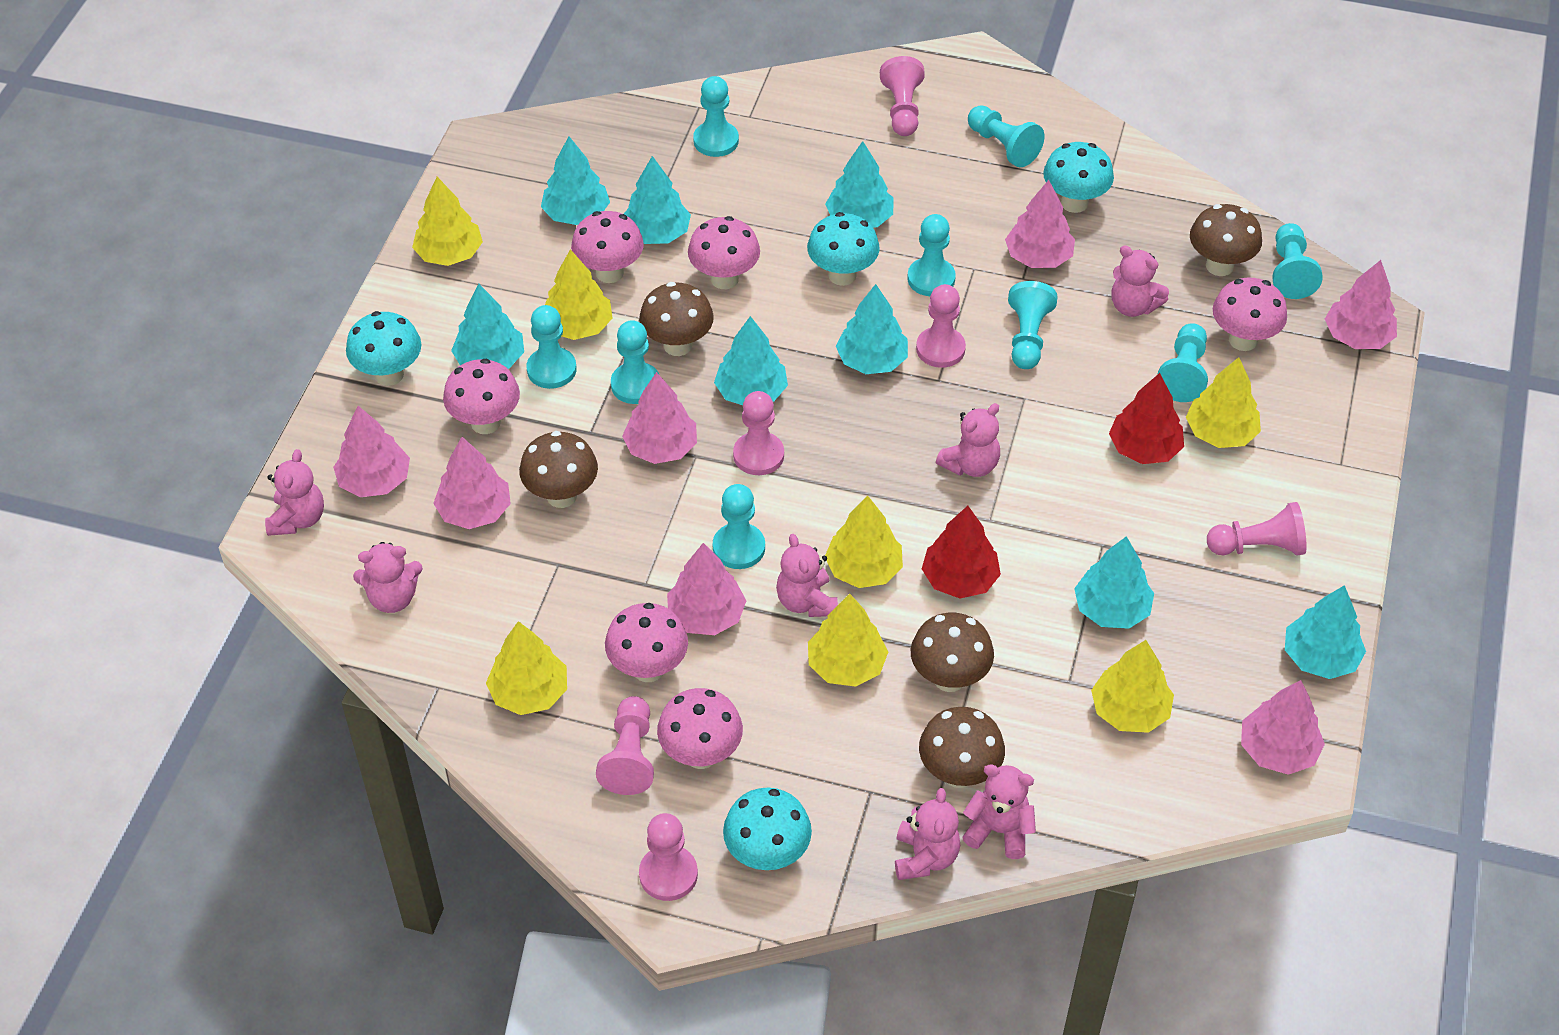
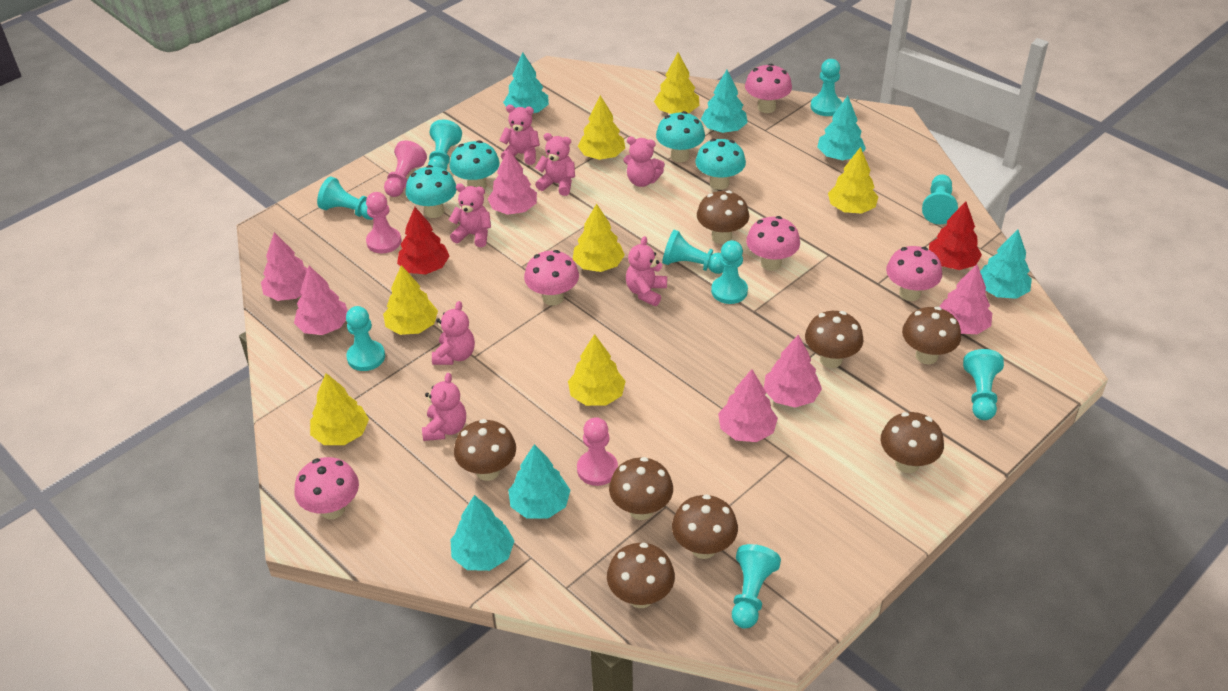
brown mushroom: 5 -> 8
pink mushroom: 6 -> 5
pink pawn: 6 -> 3
pink tree: 7 -> 6
turquoise tree: 8 -> 6

